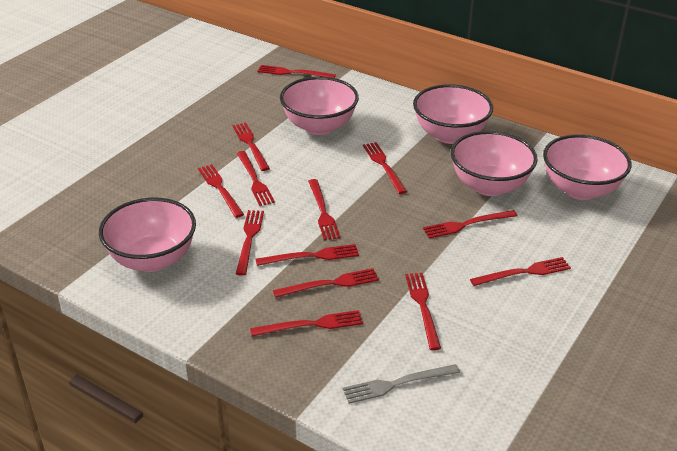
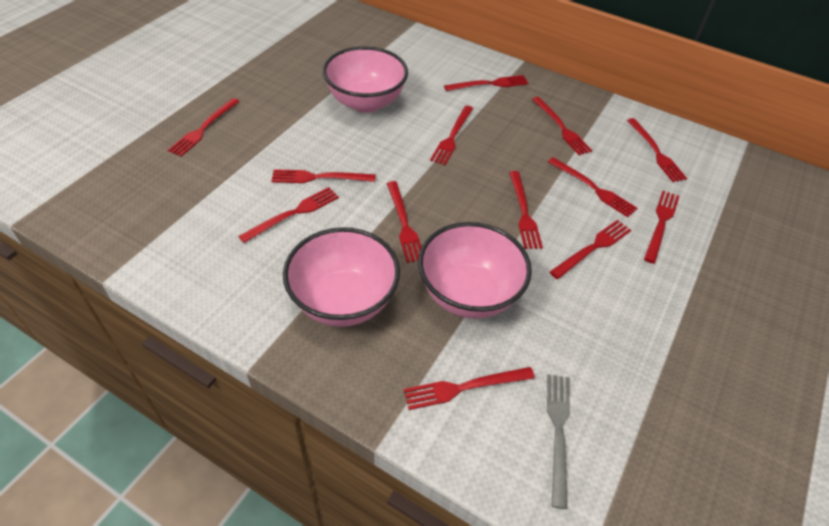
pink bowl: 5 -> 3

